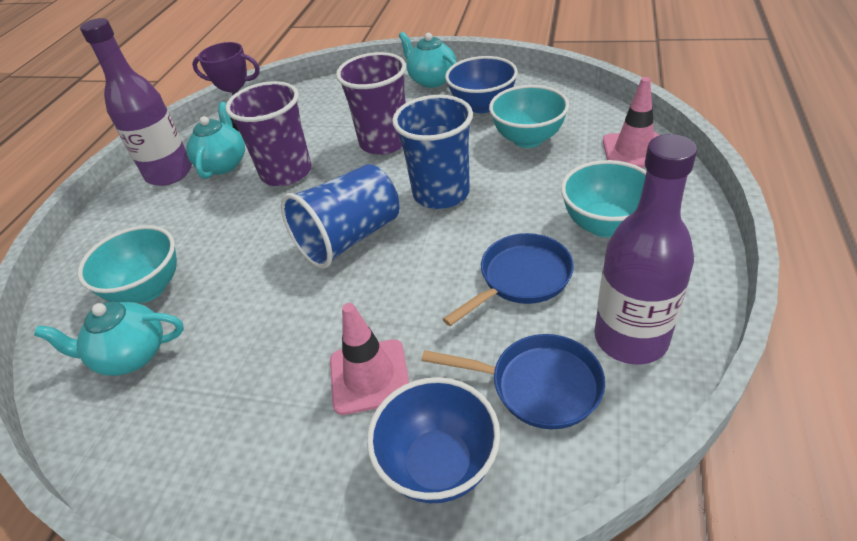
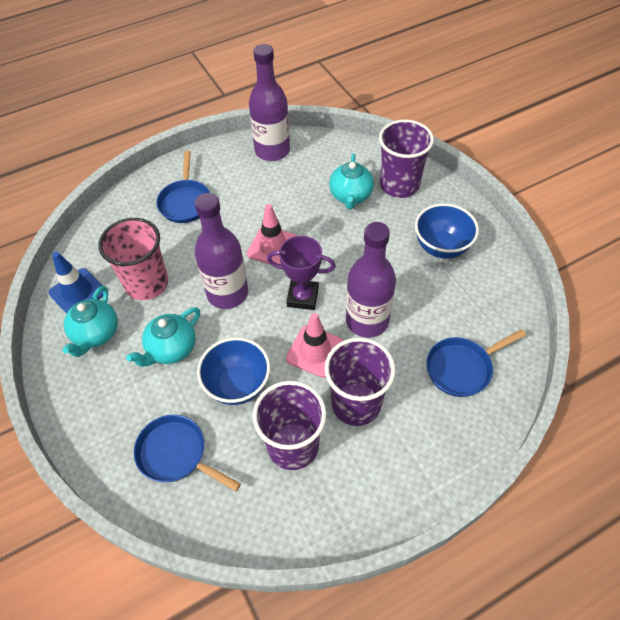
blue cup: 2 -> 0
blue pan: 2 -> 3
blue traffic cone: 0 -> 1
pink cup: 0 -> 1
purple bottle: 2 -> 3
purple cup: 2 -> 3
turquoise bowl: 3 -> 0

